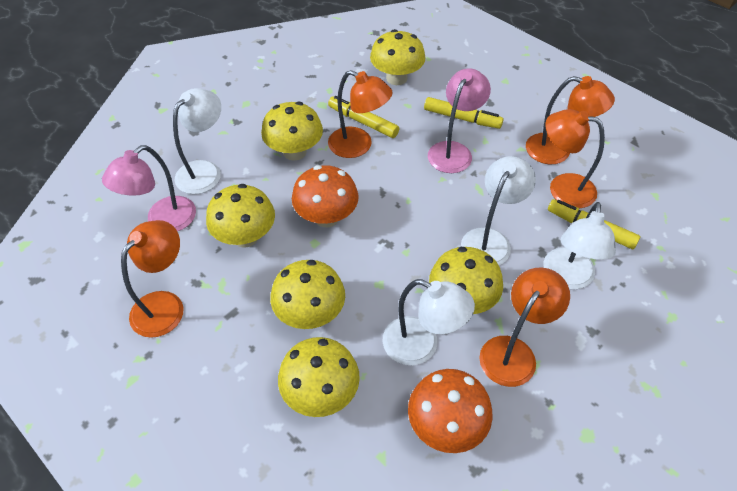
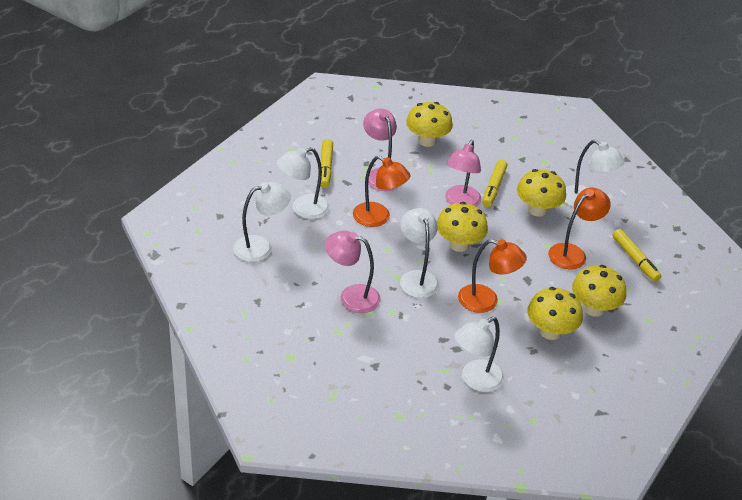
orange lamp: 5 -> 3
orange mushroom: 2 -> 0
pink lamp: 2 -> 3
white lamp: 4 -> 5
yellow mushroom: 6 -> 5

